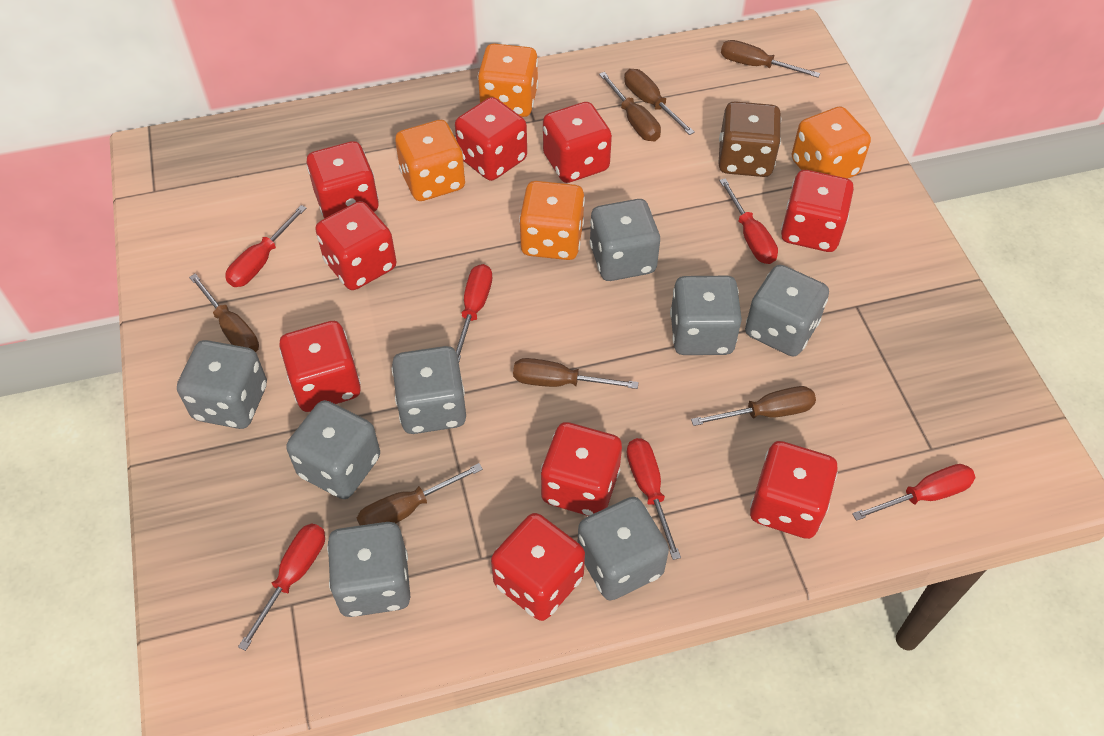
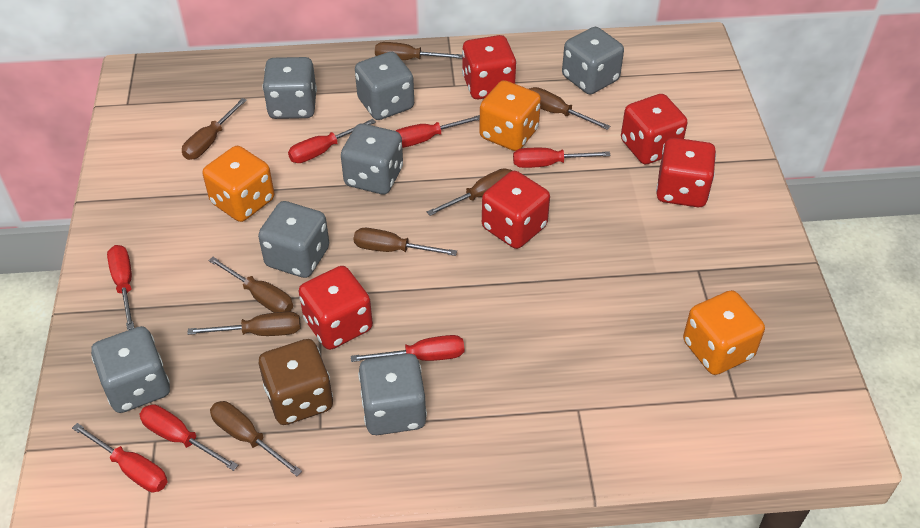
brown screwdriver: 7 -> 8
grey dice: 8 -> 7
orange dice: 4 -> 3
red dice: 9 -> 5
red screwdriver: 6 -> 7

